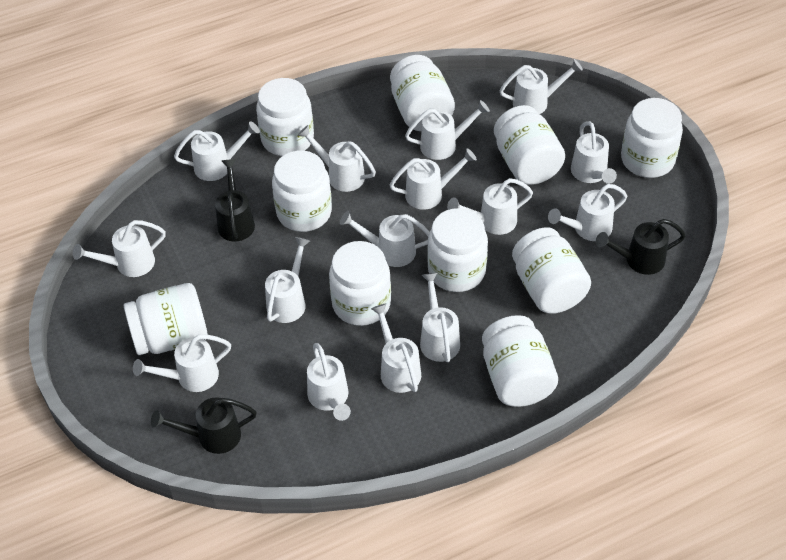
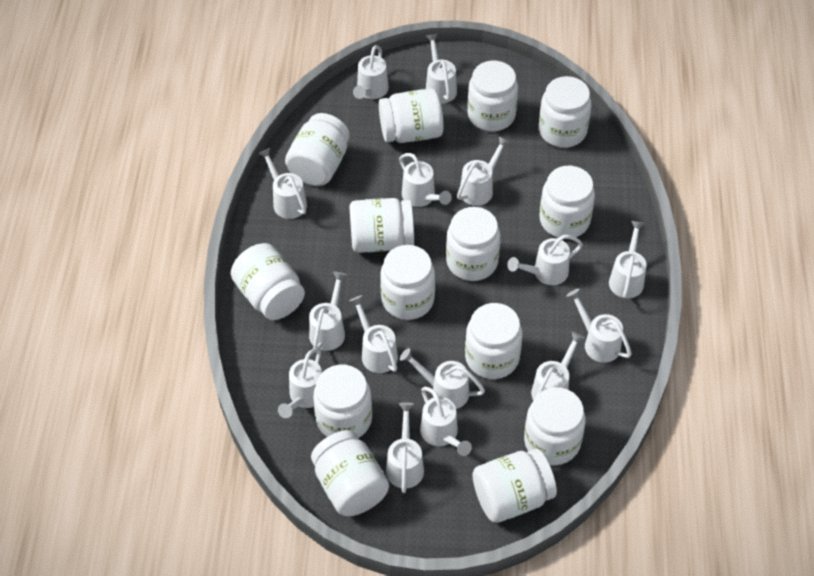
black watering can: 3 -> 0
white jar: 10 -> 14

